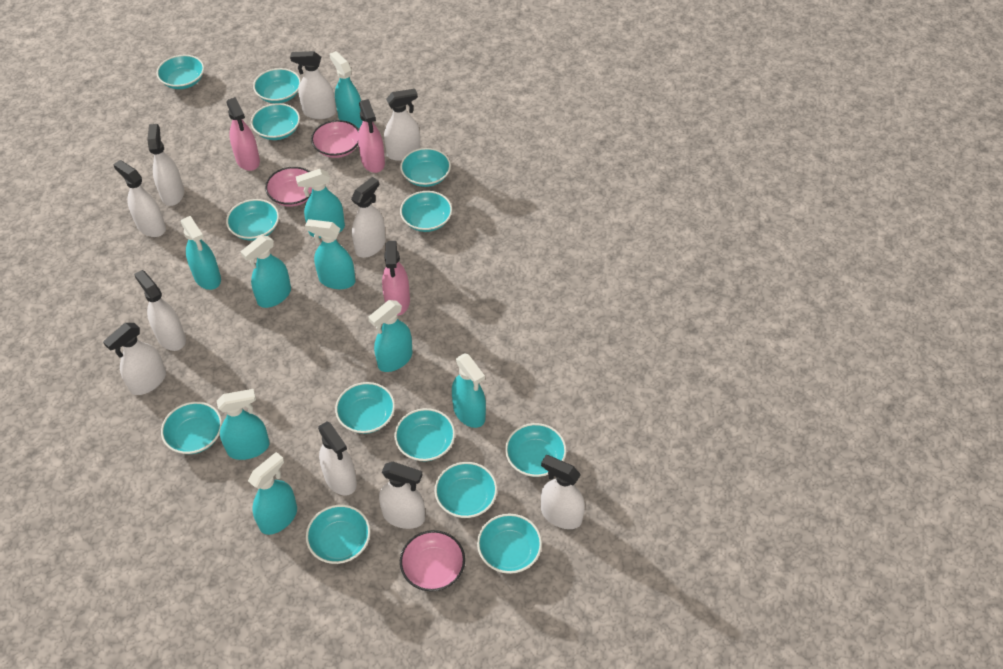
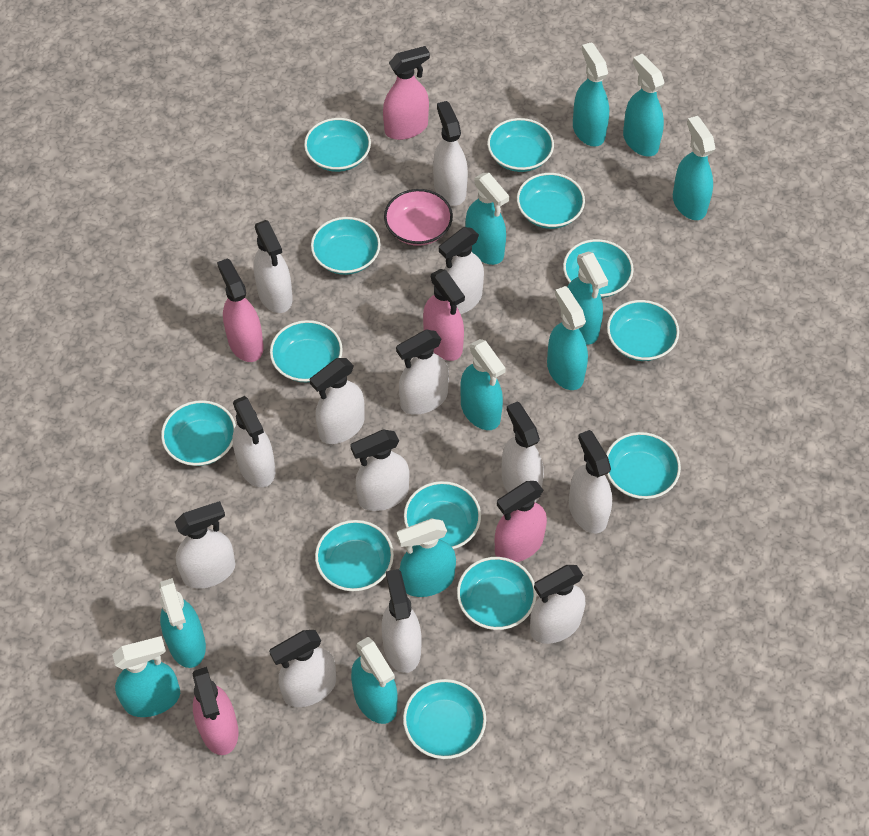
pink bowl: 3 -> 1
pink spray bottle: 3 -> 5
turquoise spray bottle: 9 -> 11
white spray bottle: 10 -> 13

